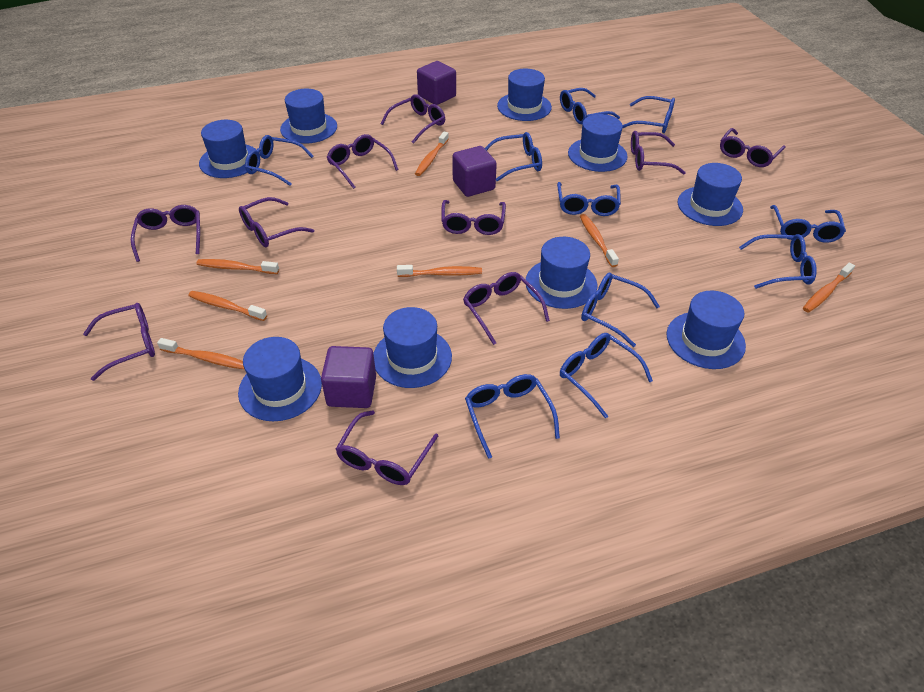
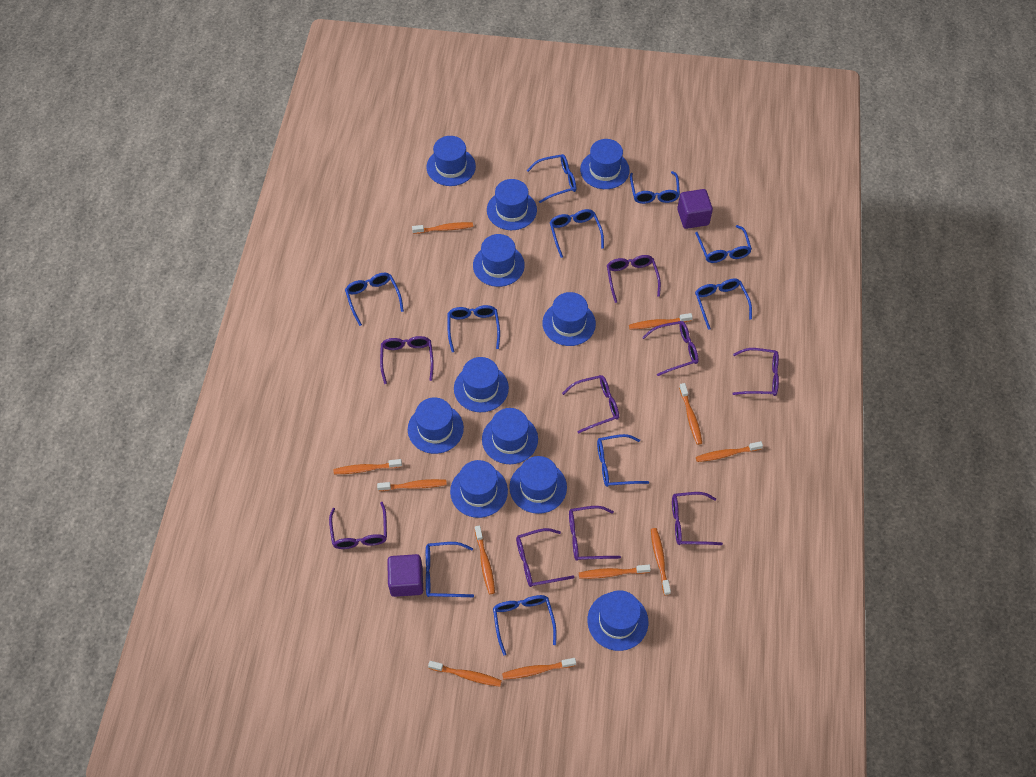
blue hat: 9 -> 11
orange toothbrush: 7 -> 11
purple cube: 3 -> 2
purple glasses: 10 -> 9

